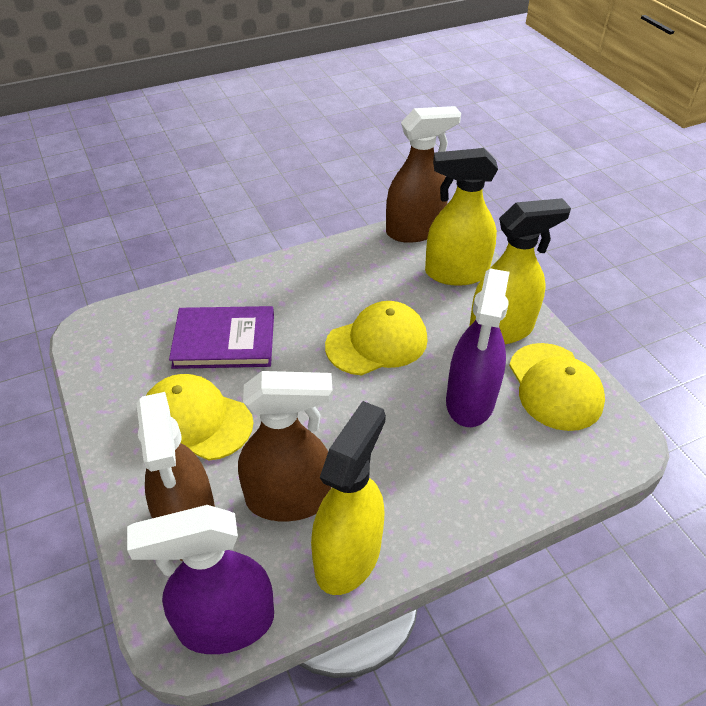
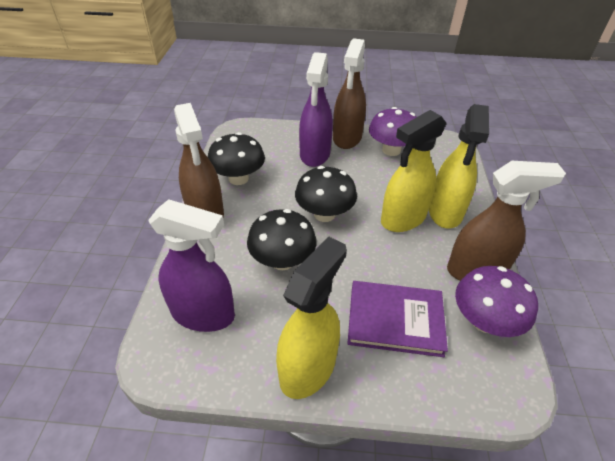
black mushroom: 0 -> 3
purple mushroom: 0 -> 2
yellow cap: 3 -> 0

